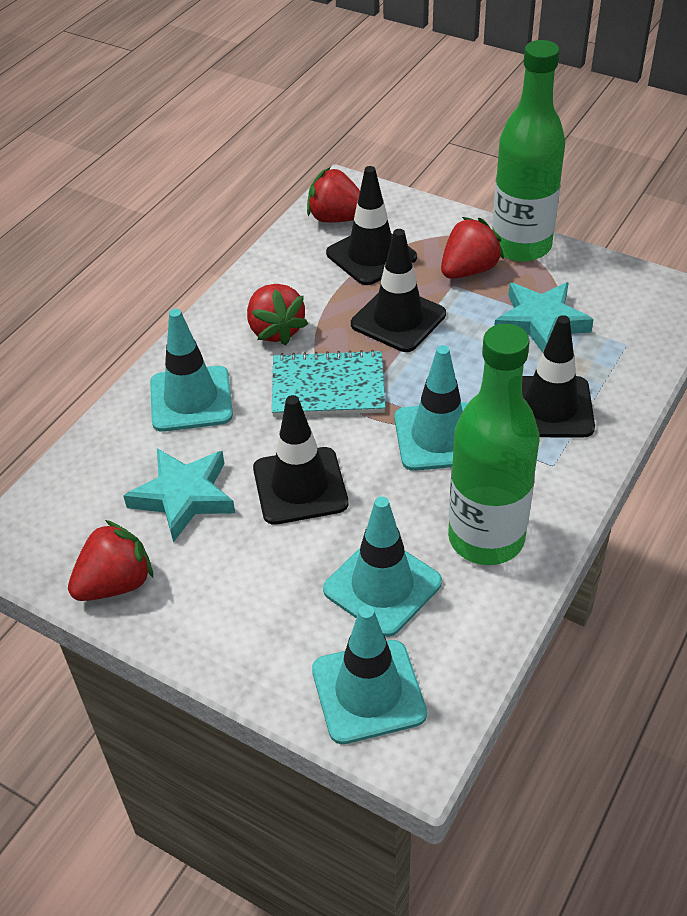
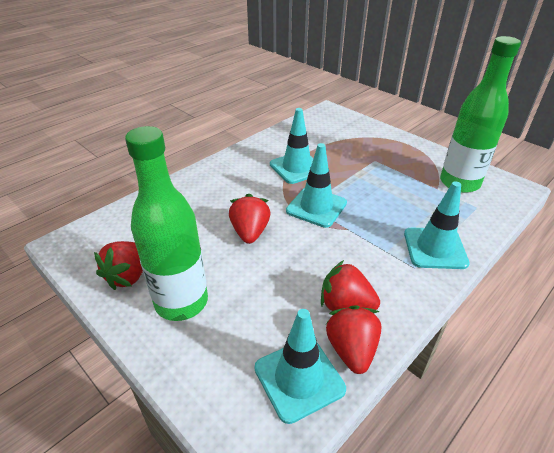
black traffic cone: 4 -> 0
turquoise notebook: 1 -> 0
turquoise star: 2 -> 0

